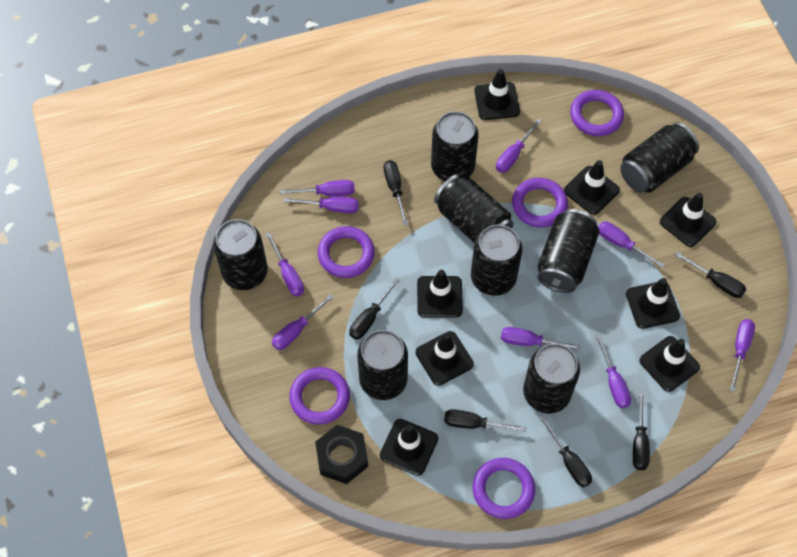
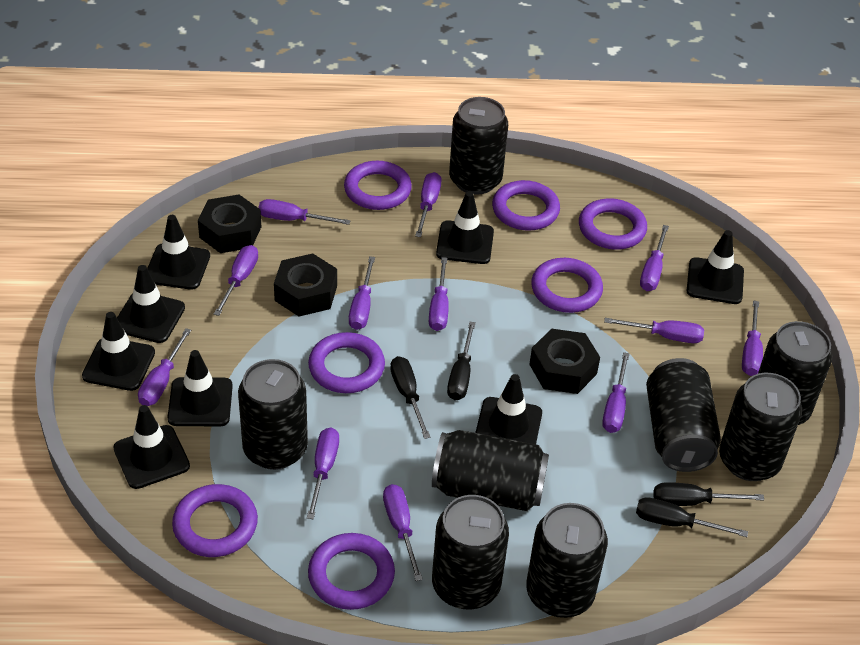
black nut: 1 -> 3
black screwdriver: 6 -> 4
purple ring: 5 -> 7
purple screwdriver: 9 -> 12

